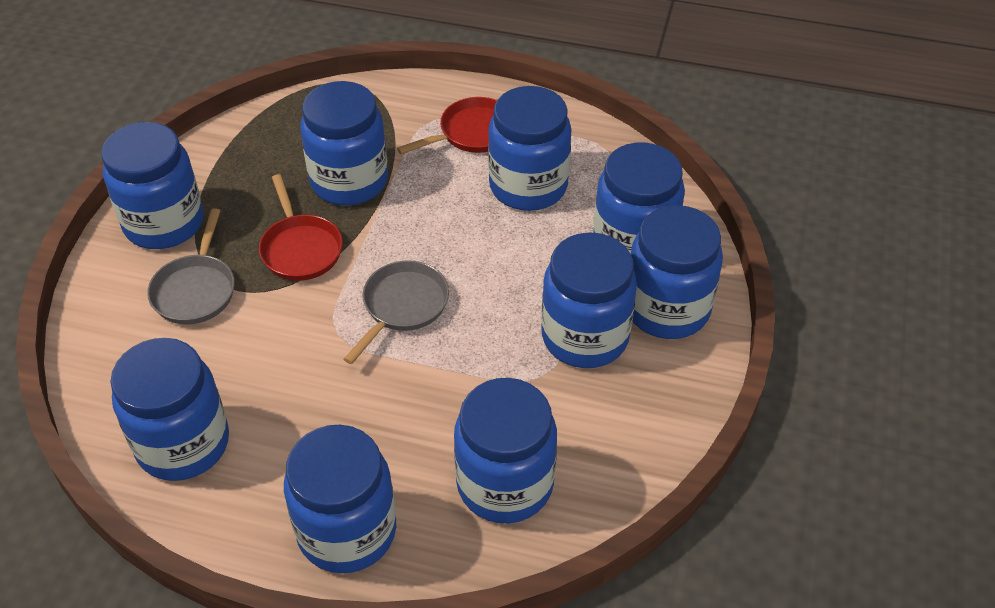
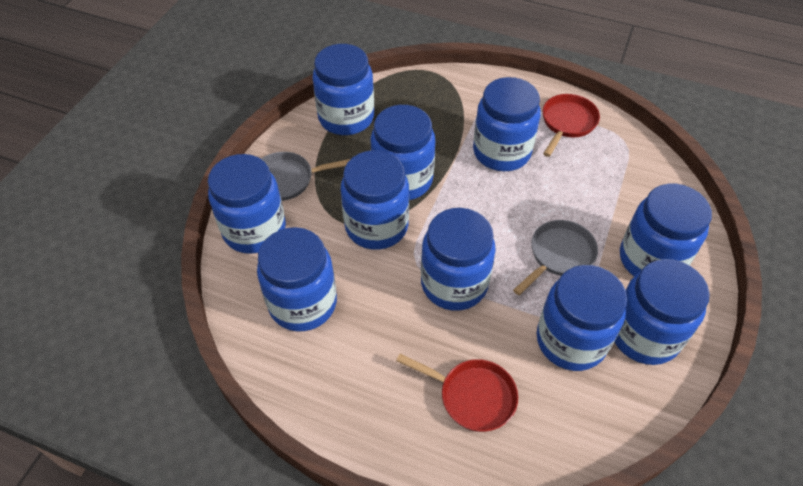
blue jar: 9 -> 10

